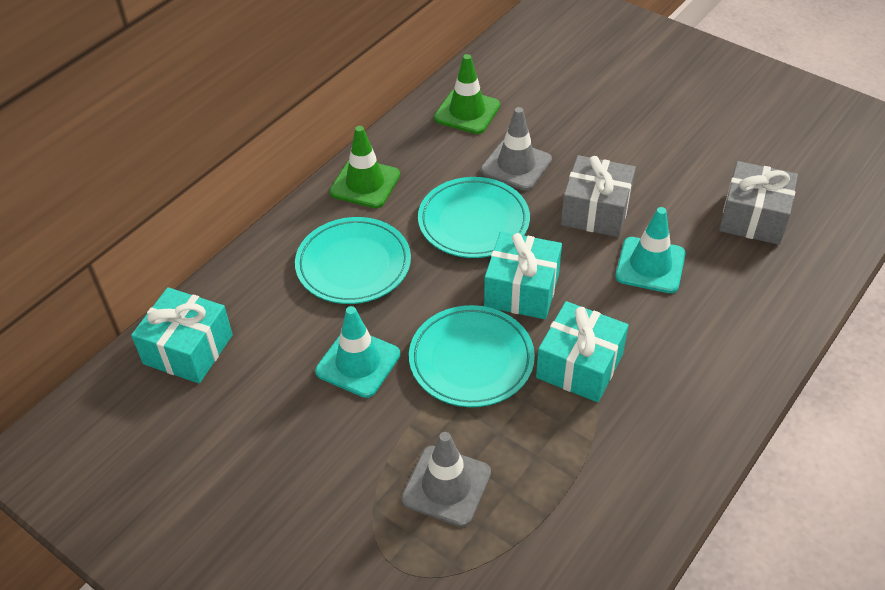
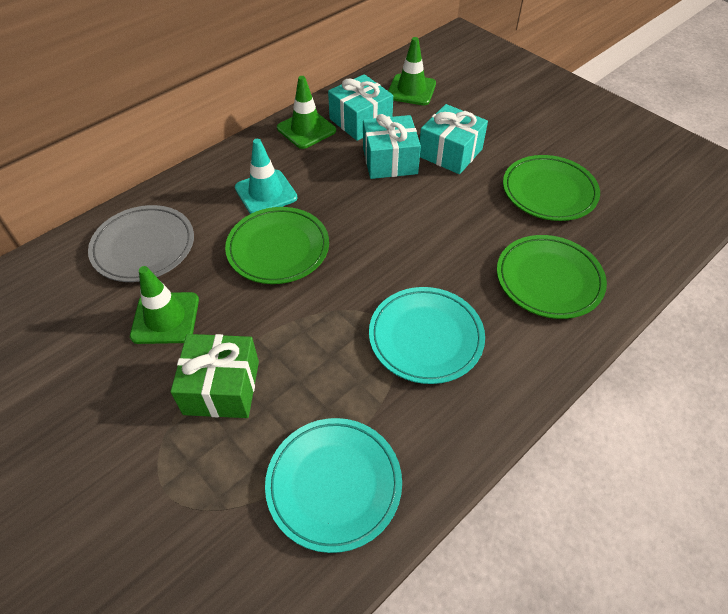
green gift: 0 -> 1
green plate: 0 -> 3
green traffic cone: 2 -> 3
grey gift: 2 -> 0
grey plate: 0 -> 1
grey traffic cone: 2 -> 0
turquoise plate: 3 -> 2
turquoise traffic cone: 2 -> 1

